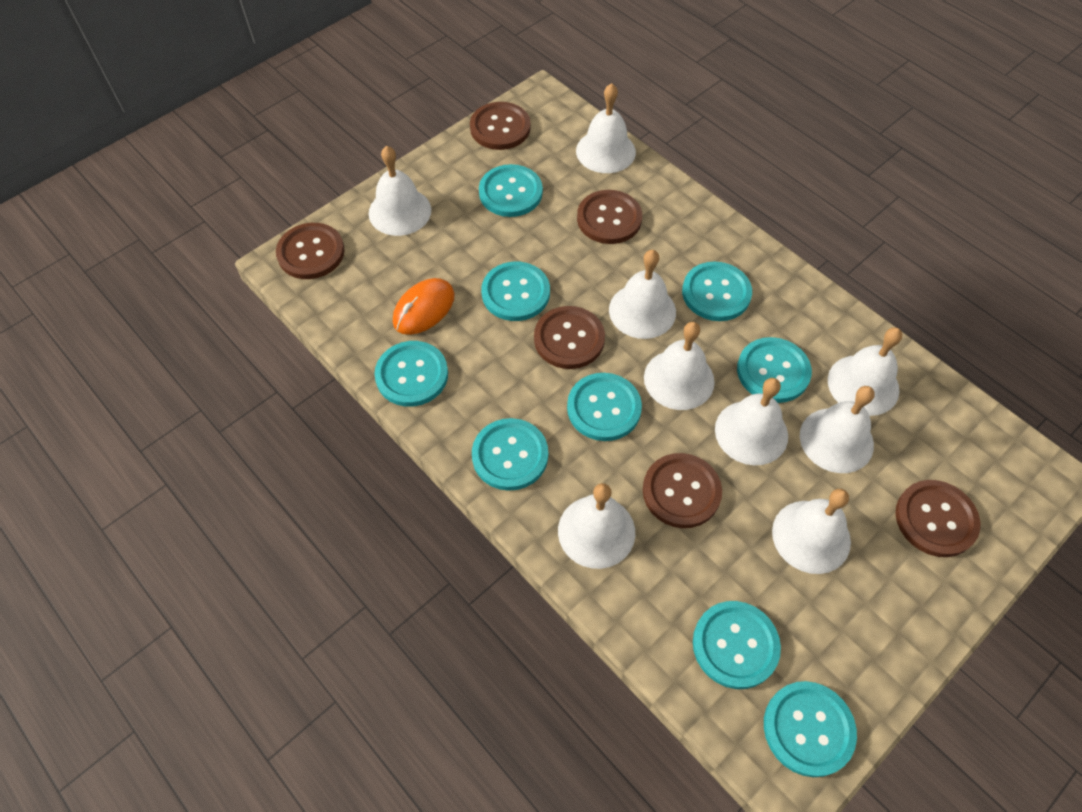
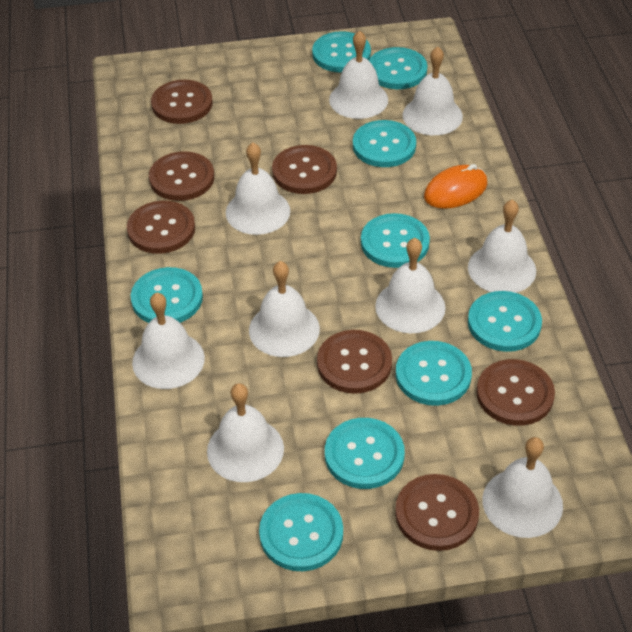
brown button: 6 -> 7

